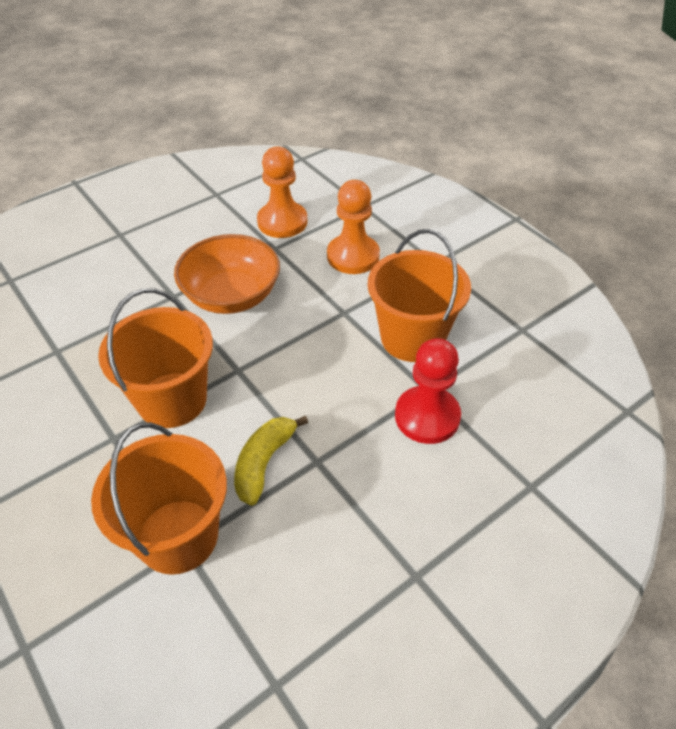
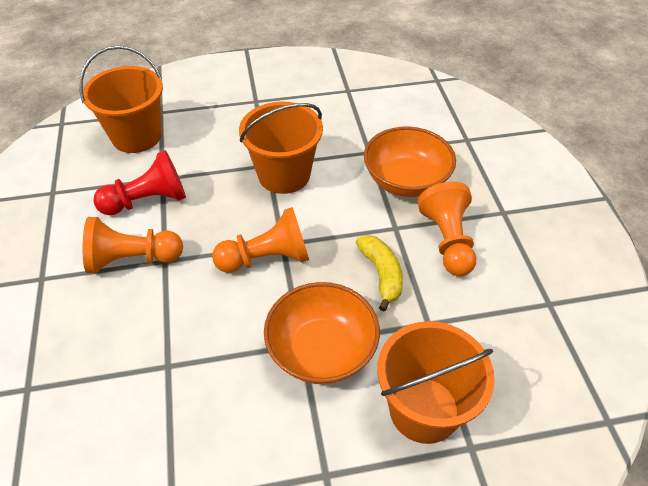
orange bowl: 1 -> 2
orange pawn: 2 -> 3

